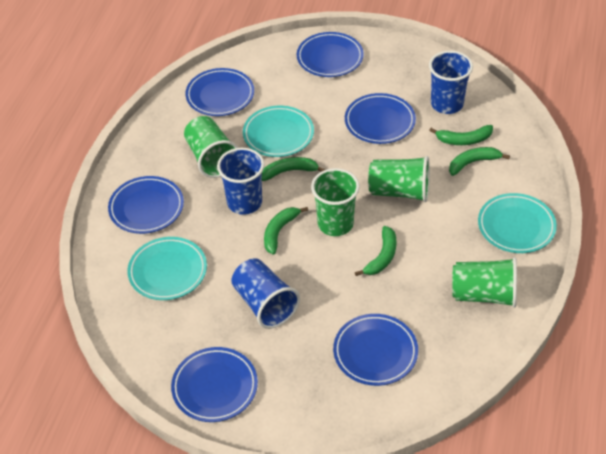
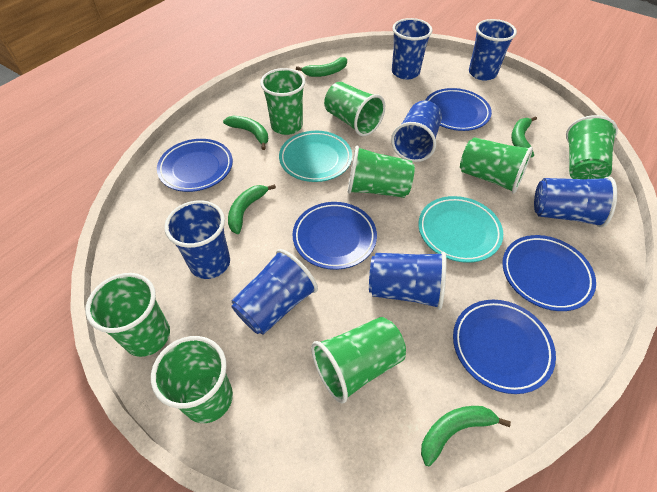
blue cup: 3 -> 7
blue plate: 6 -> 5
green cup: 4 -> 8
turquoise plate: 3 -> 2

